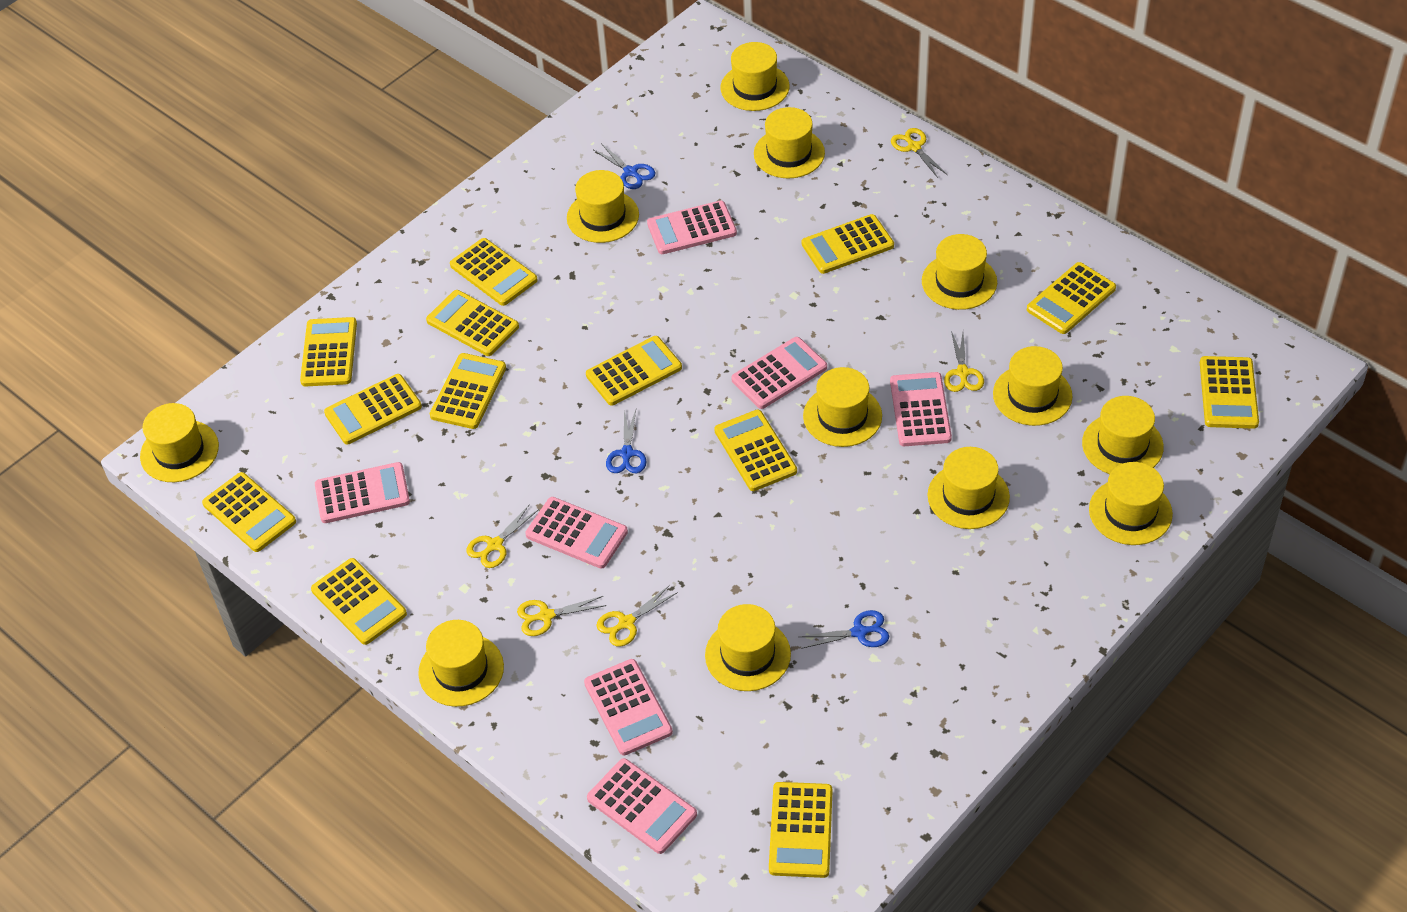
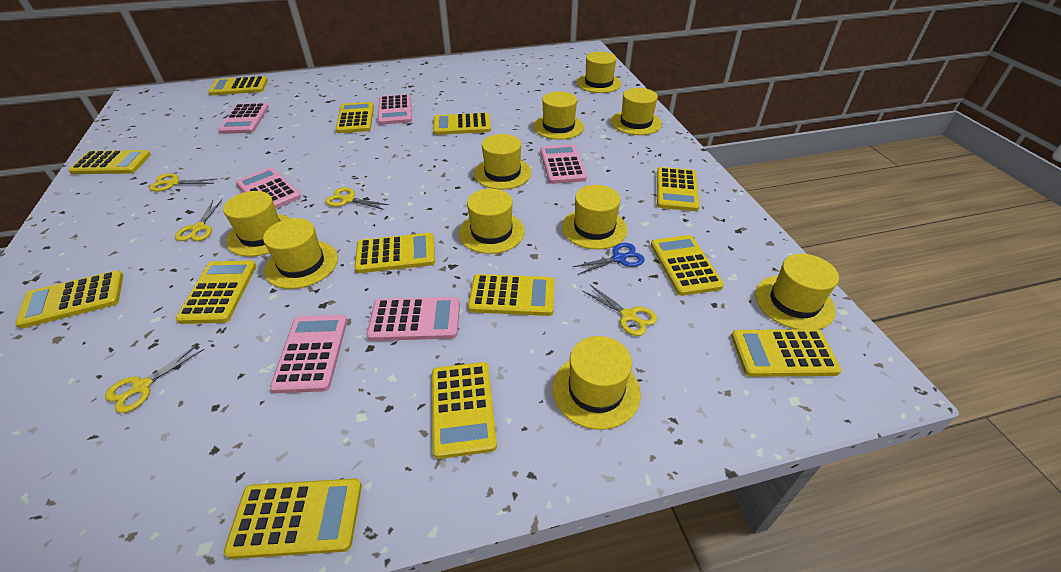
blue scissors: 3 -> 1
pink calculator: 7 -> 6
yellow hat: 12 -> 10

